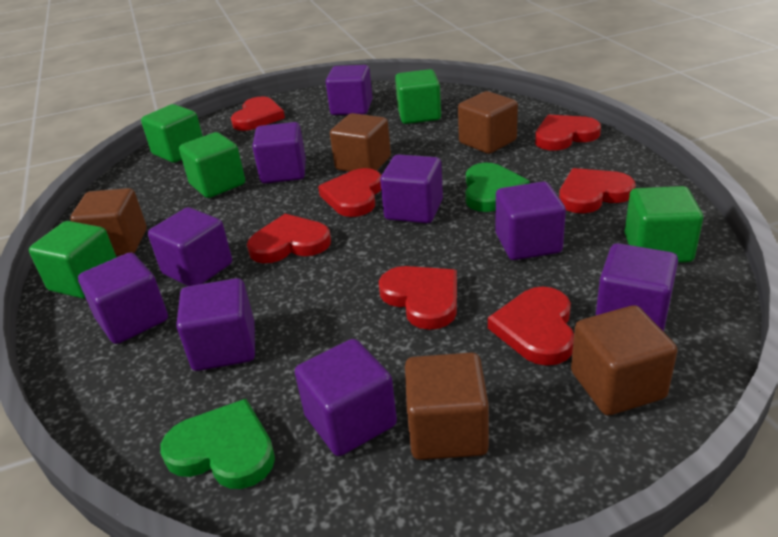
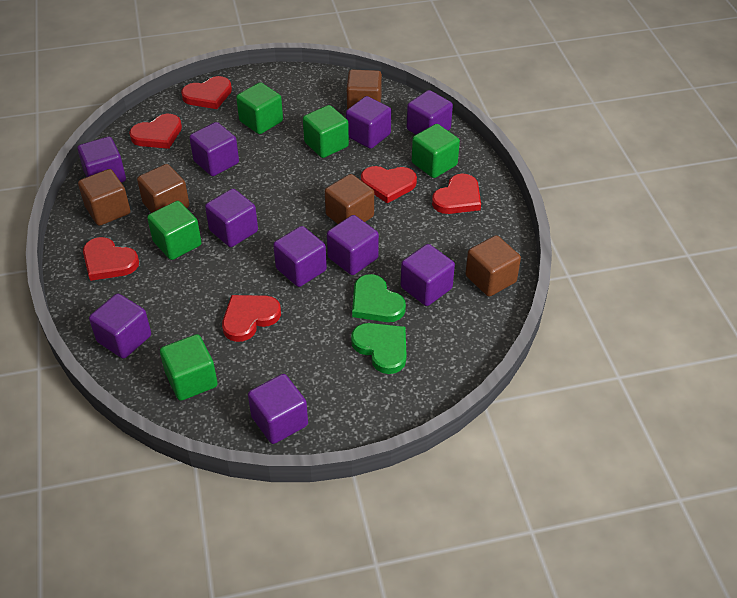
purple cube: 9 -> 10
red heart: 7 -> 6

